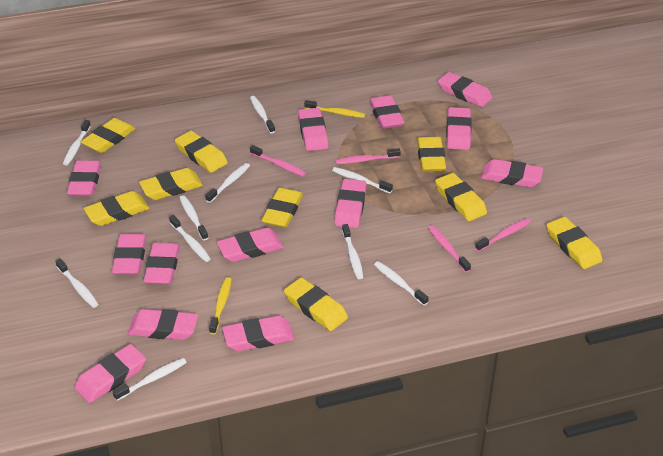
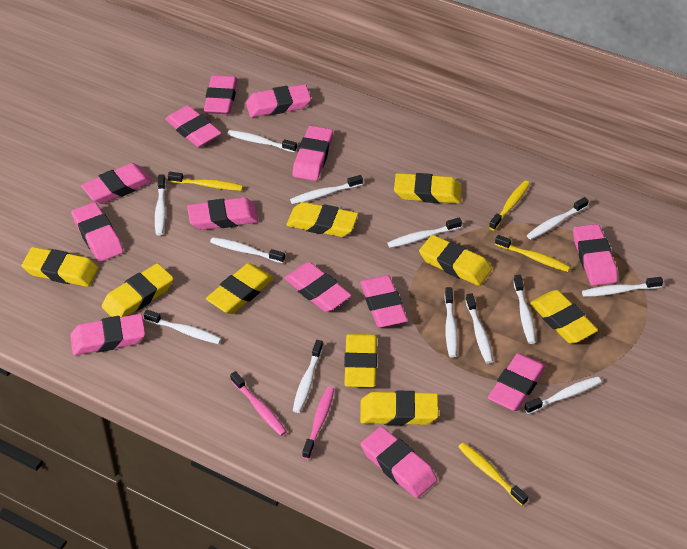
pink toothbrush: 4 -> 2
white toothbrush: 10 -> 13
yellow toothbrush: 2 -> 4

